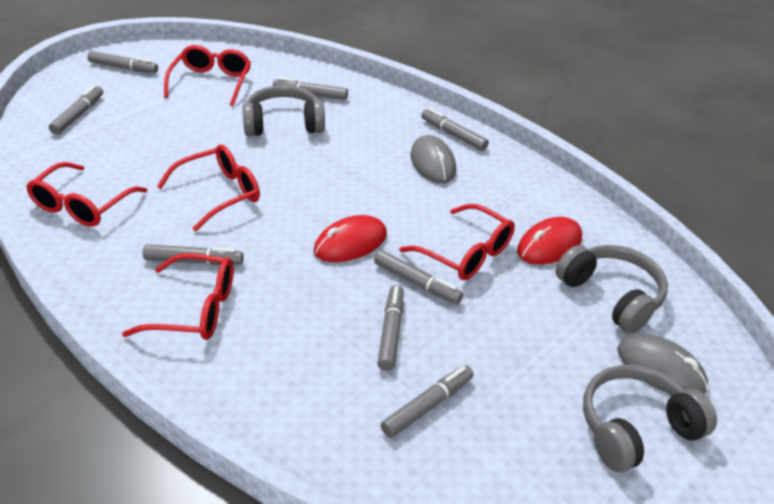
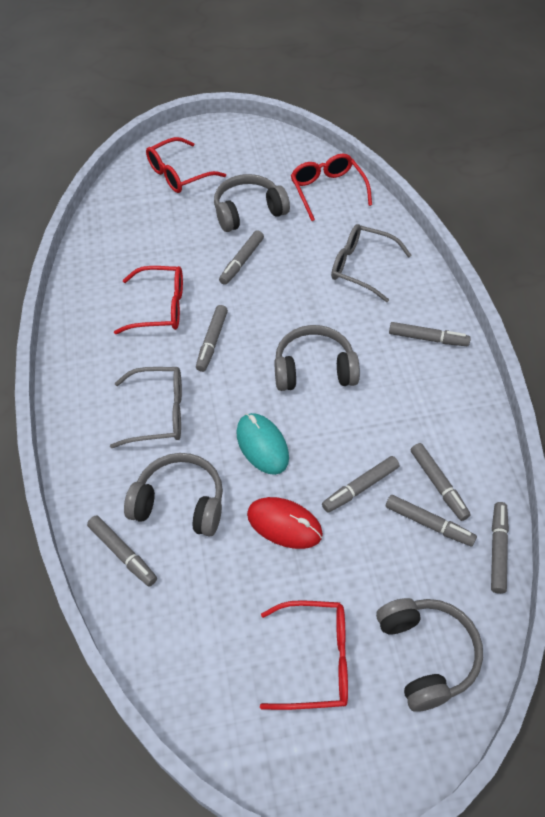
grey glasses: 0 -> 2
grey headphones: 3 -> 4
grey mouse: 2 -> 0
red glasses: 5 -> 4
red mouse: 2 -> 1
turquoise mouse: 0 -> 1

